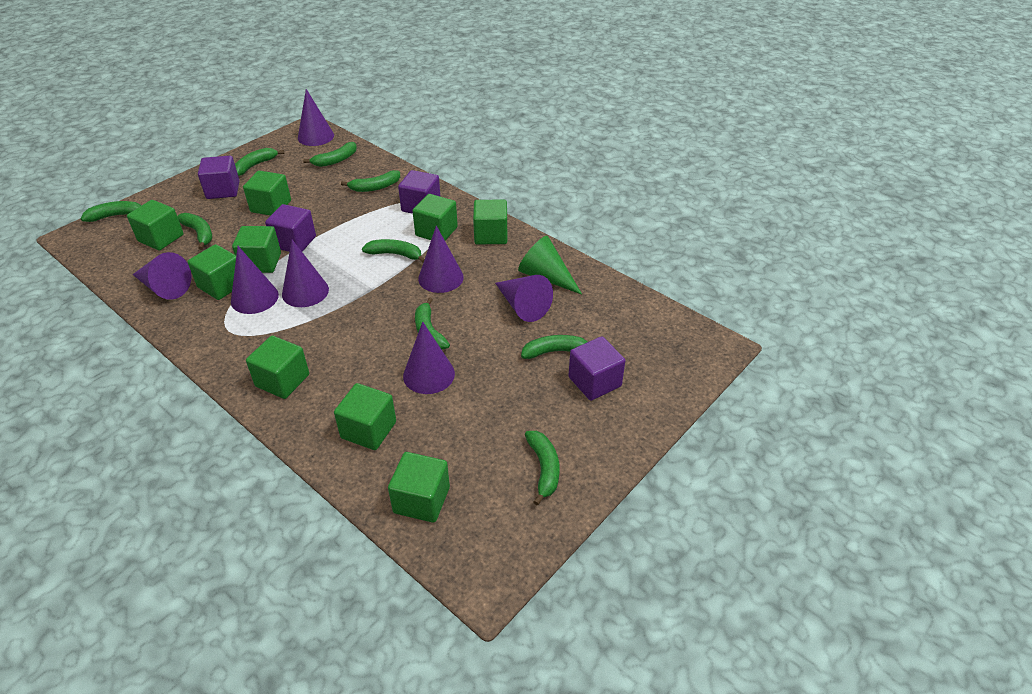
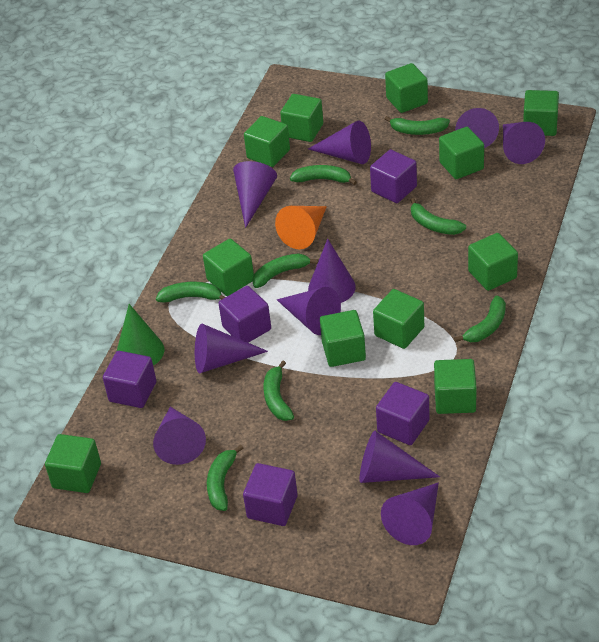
green banana: 9 -> 8
green cube: 9 -> 11
orange cone: 0 -> 1
purple cone: 7 -> 10
purple cube: 4 -> 5

